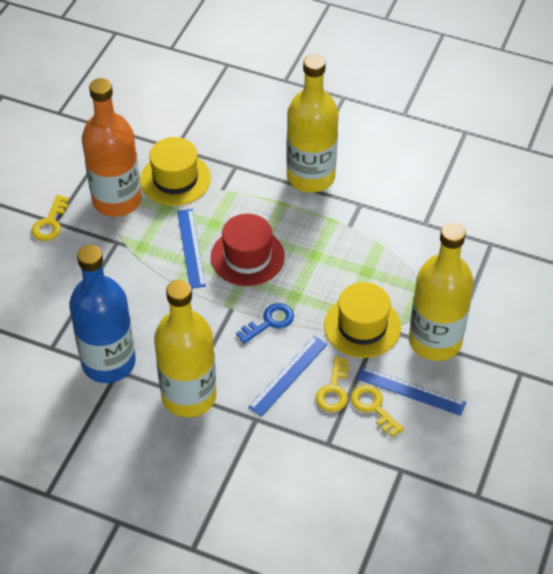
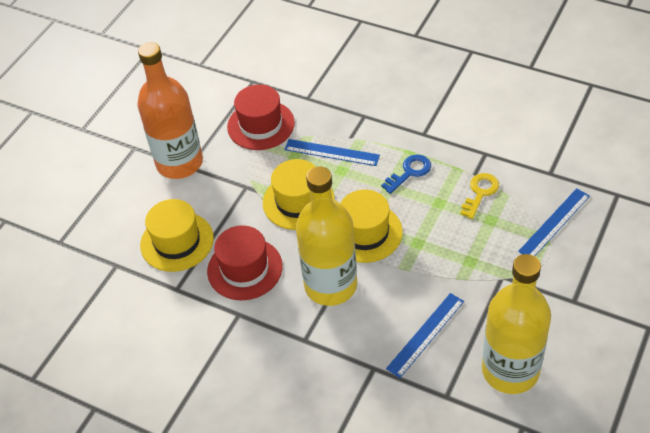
blue bottle: 1 -> 0
red hat: 1 -> 2
yellow bottle: 3 -> 2
yellow hat: 2 -> 3
yellow key: 3 -> 1

